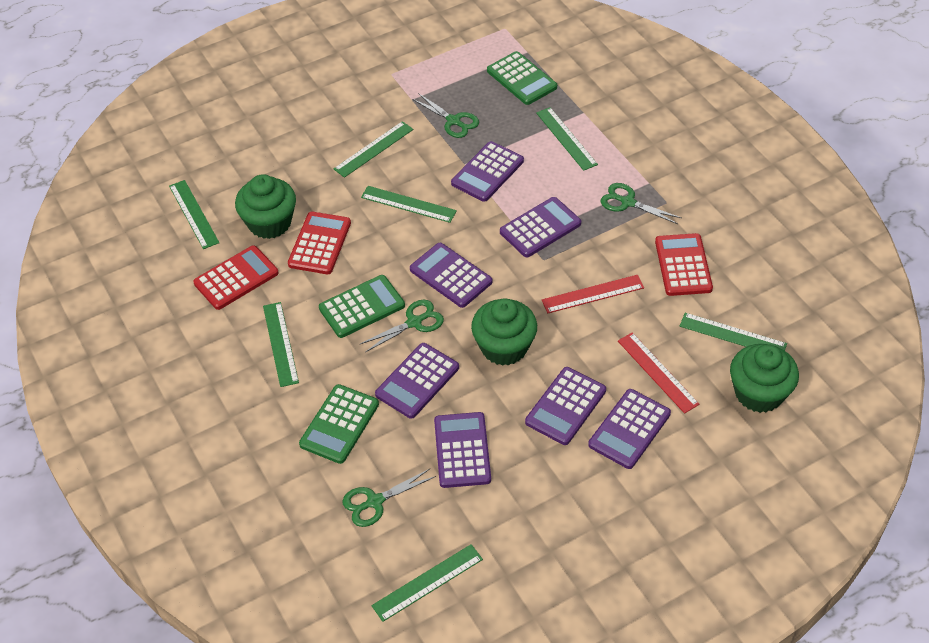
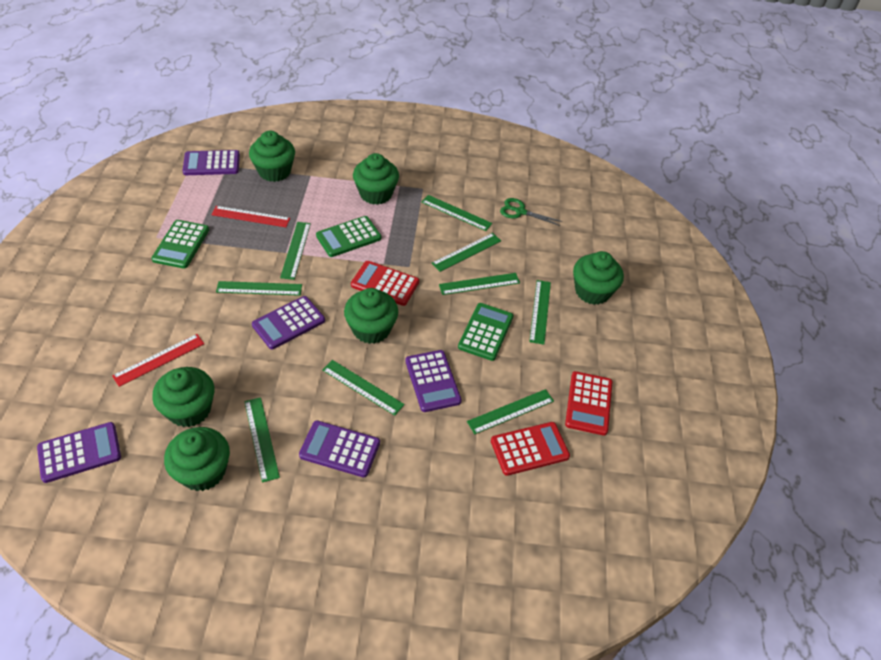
green cupcake: 3 -> 6
green ruler: 7 -> 9
green scissors: 4 -> 1
purple calculator: 7 -> 5

